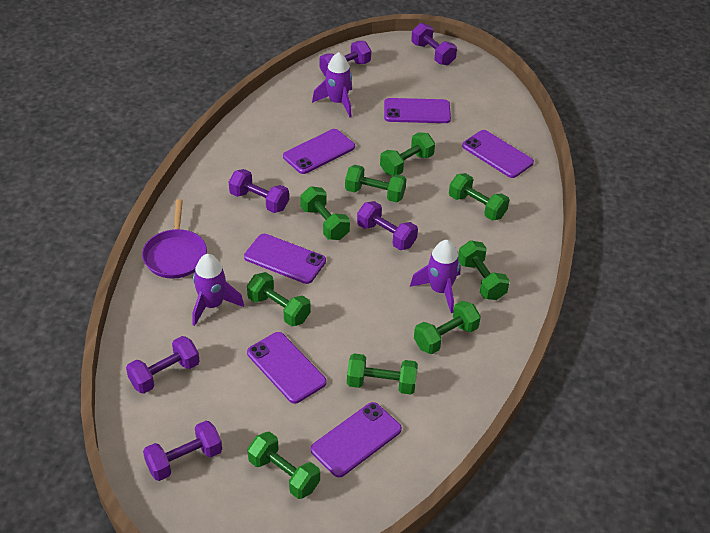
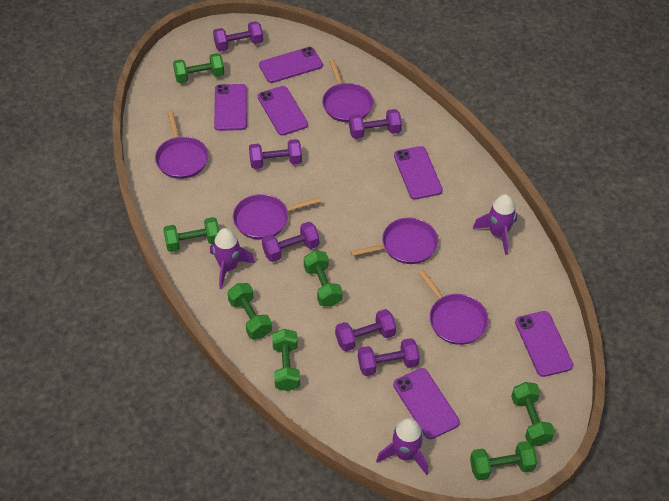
green dumbbell: 9 -> 7
purple pan: 1 -> 5

